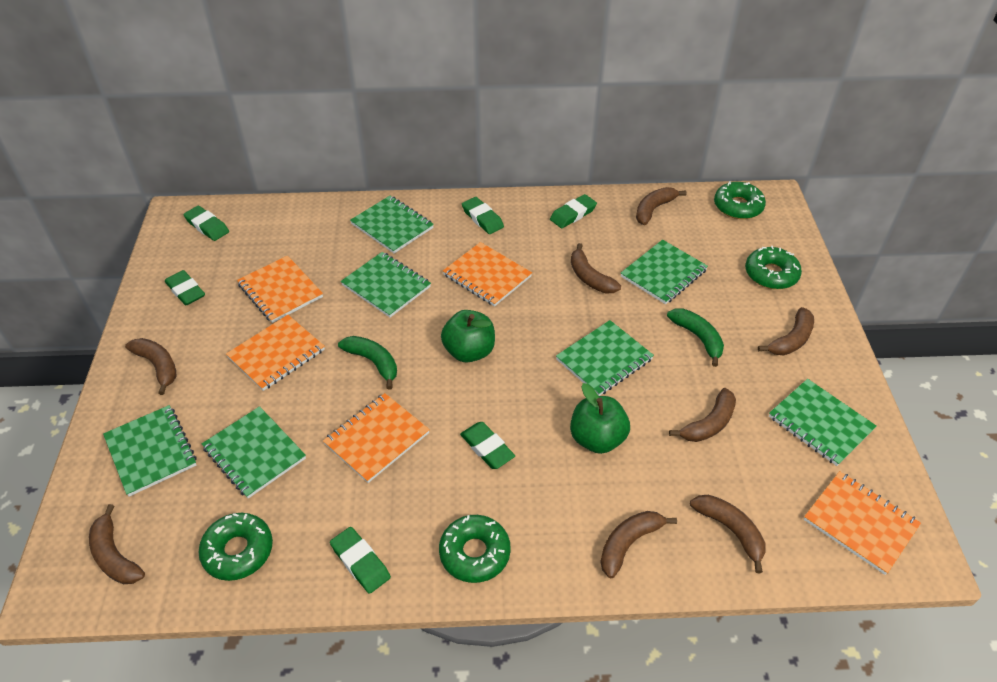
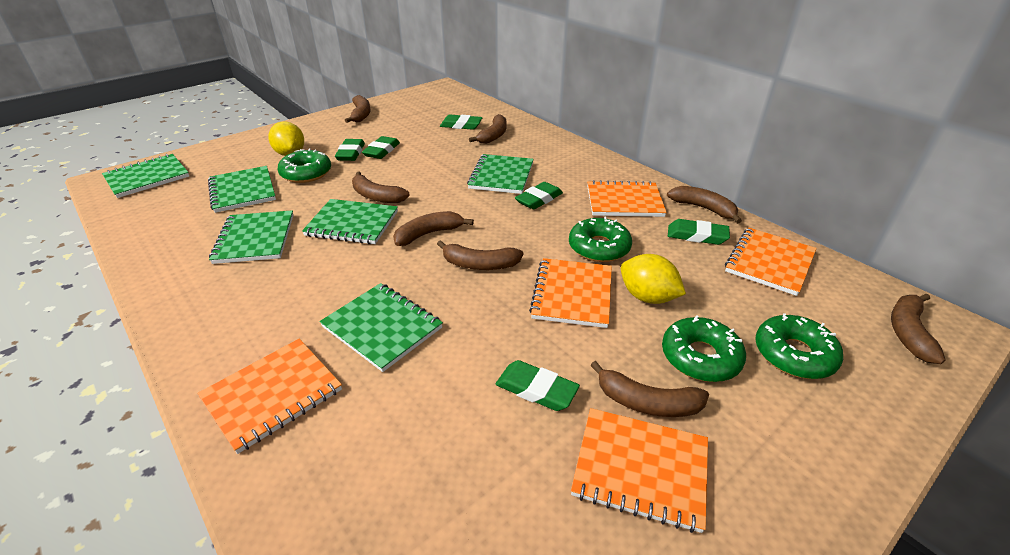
green apple: 2 -> 0
green banana: 2 -> 0
green notebook: 7 -> 6
yellow lemon: 0 -> 2

